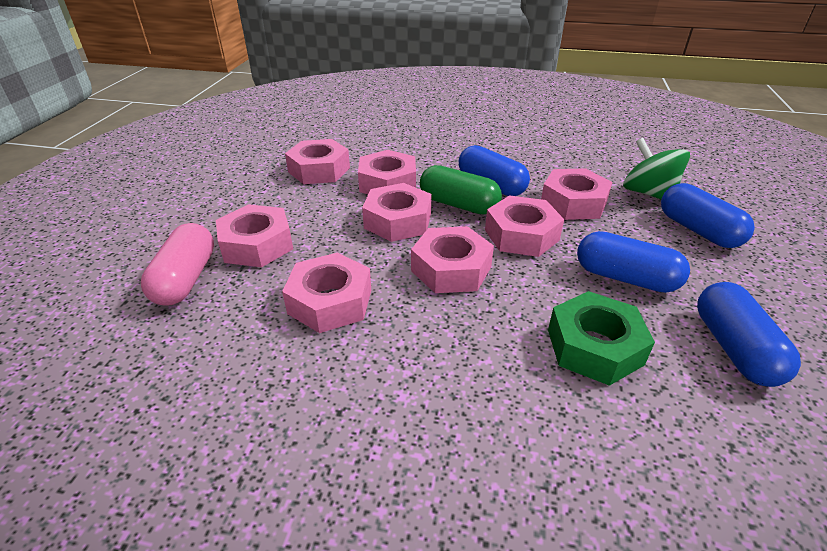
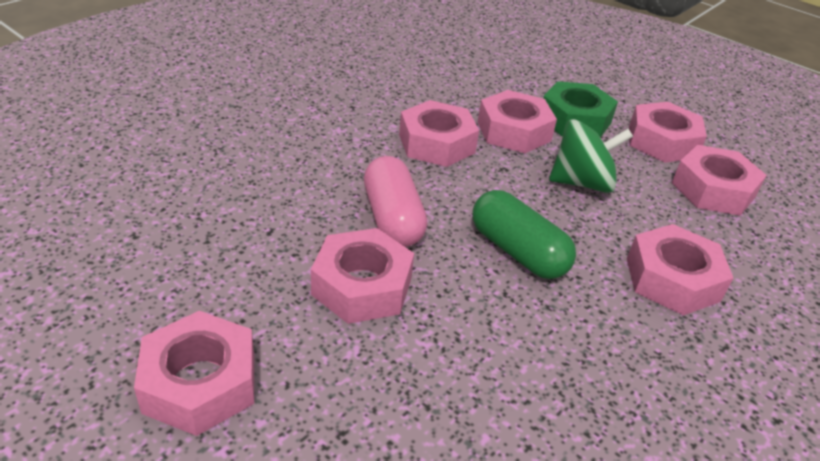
blue capsule: 4 -> 0
pink nut: 8 -> 7

